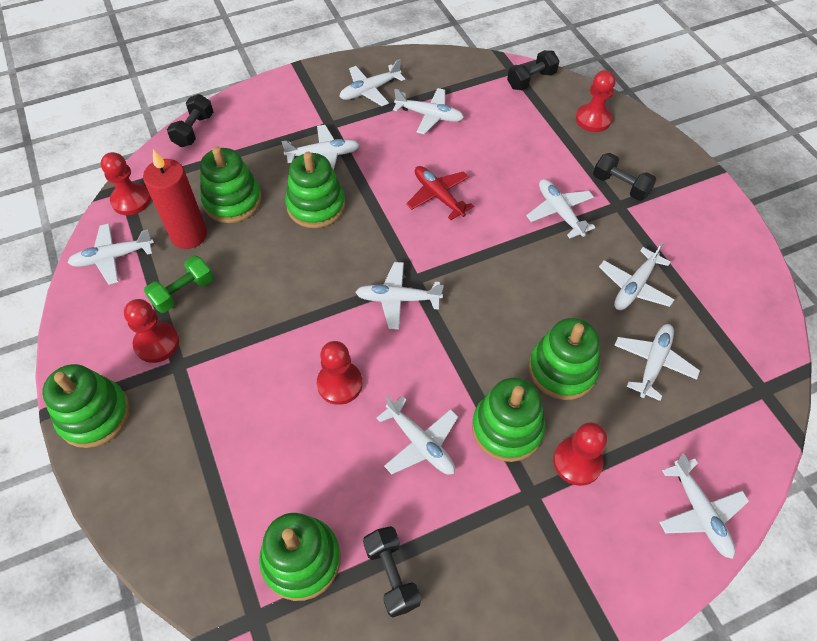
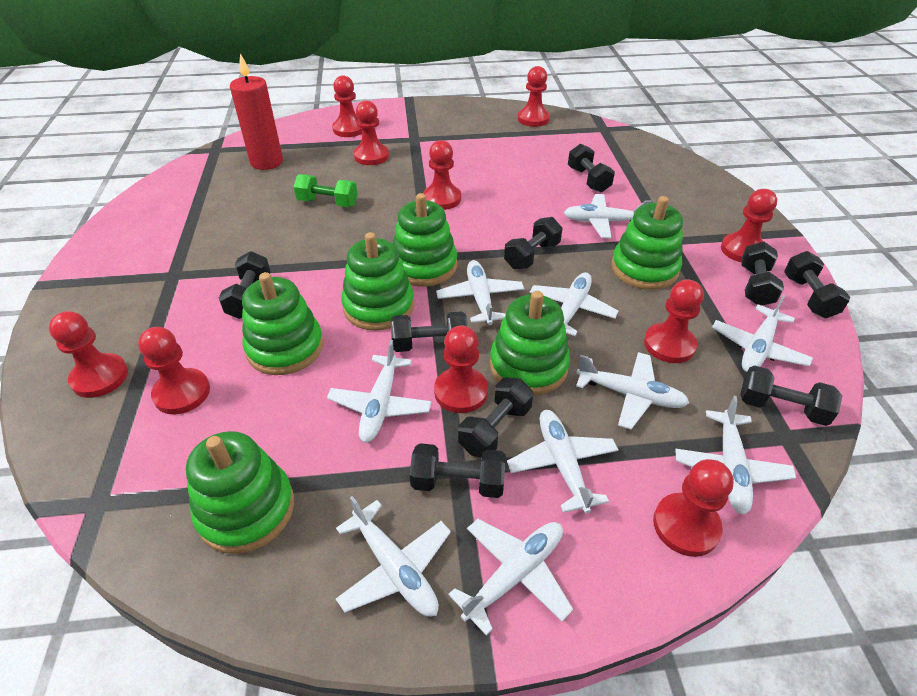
black dumbbell: 4 -> 9
red pawn: 5 -> 10
red plane: 1 -> 0

